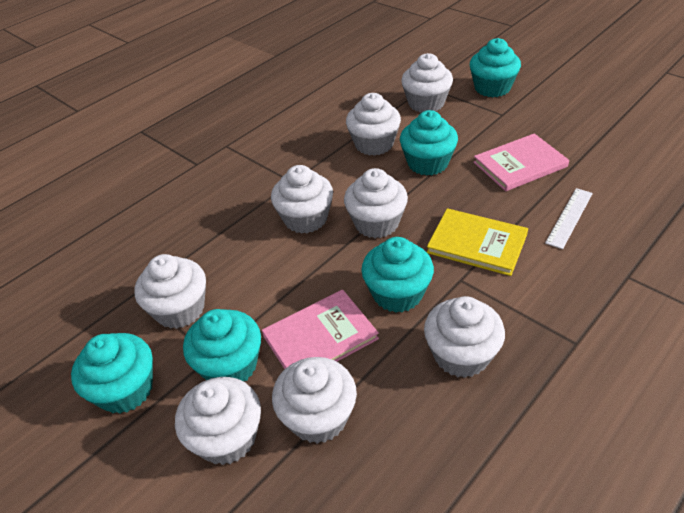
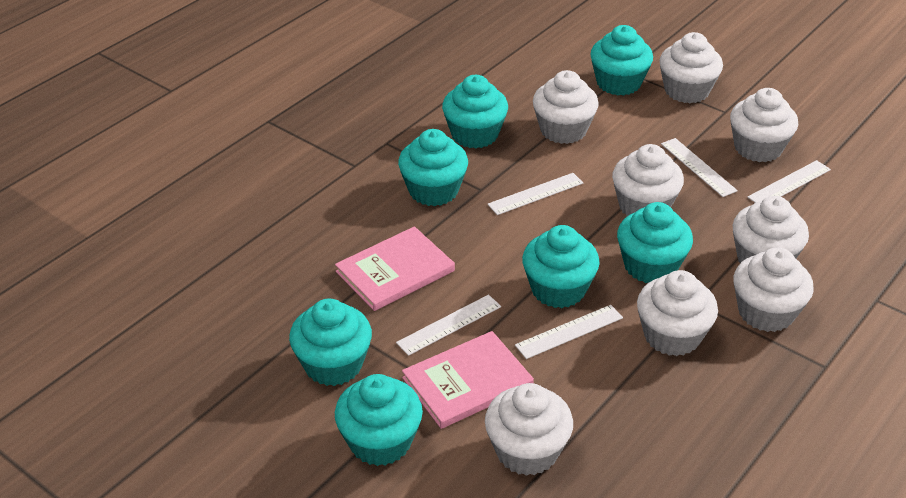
turquoise cupcake: 5 -> 7
white ruler: 1 -> 5
yellow book: 1 -> 0

